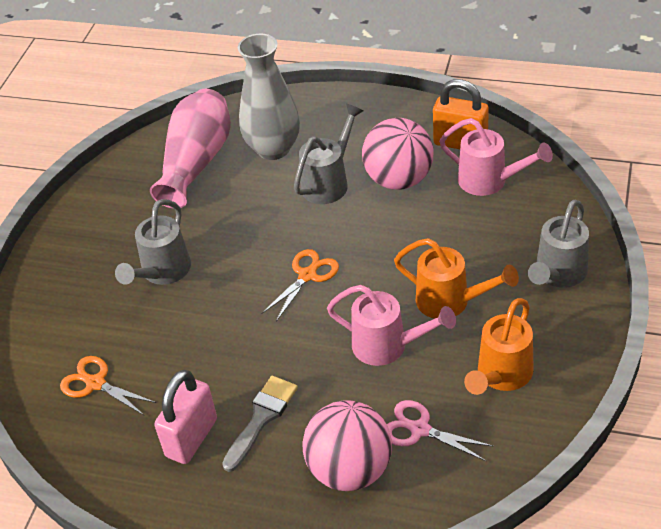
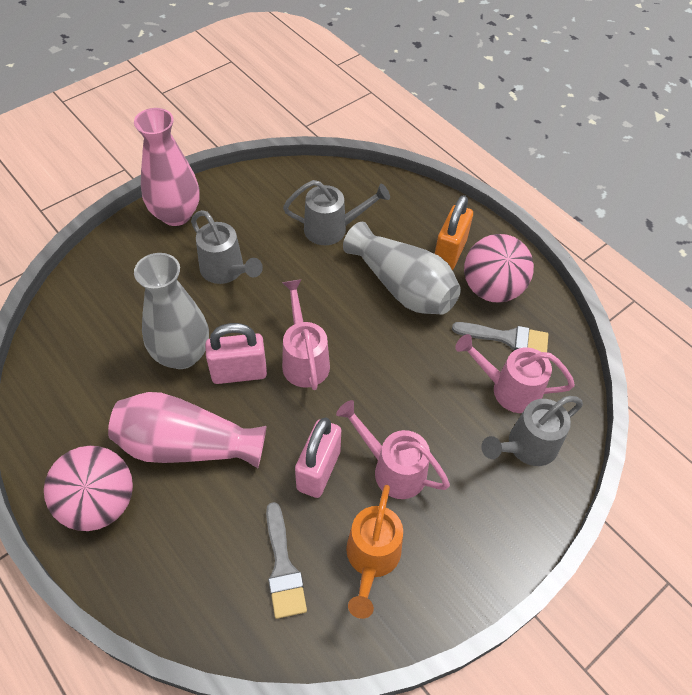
grey brush: 1 -> 2
grey vase: 1 -> 2
orange scissors: 2 -> 0
orange watering can: 2 -> 1
pink padlock: 1 -> 2
pink scissors: 1 -> 0
pink vase: 1 -> 2
pink watering can: 2 -> 3

